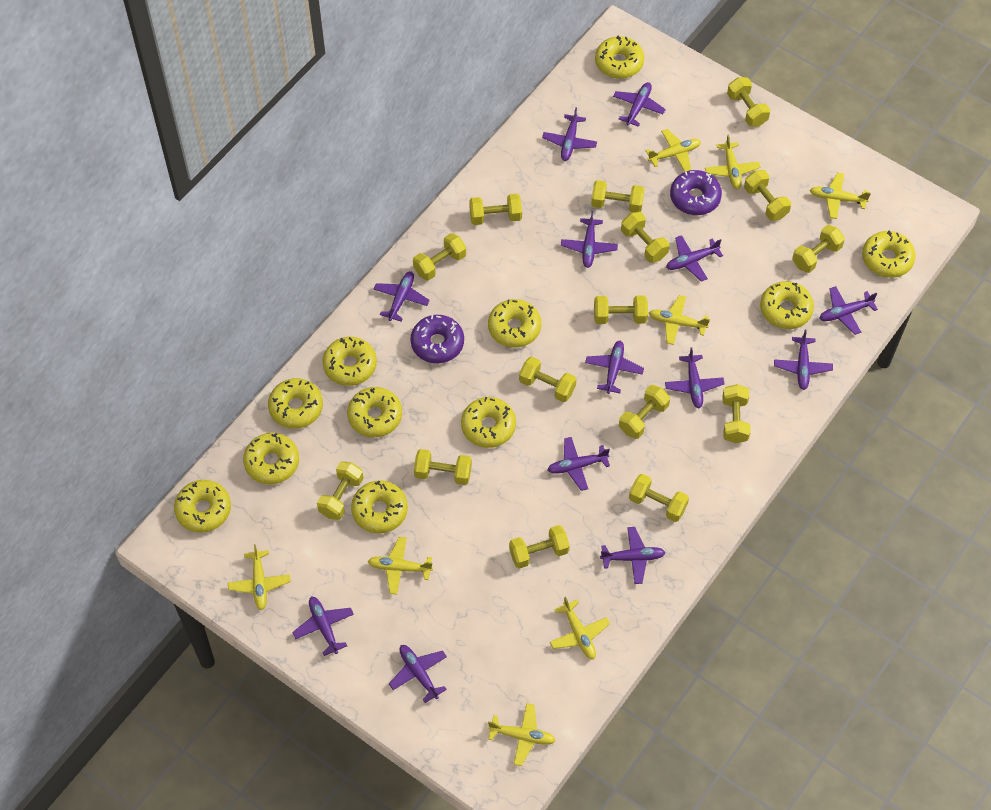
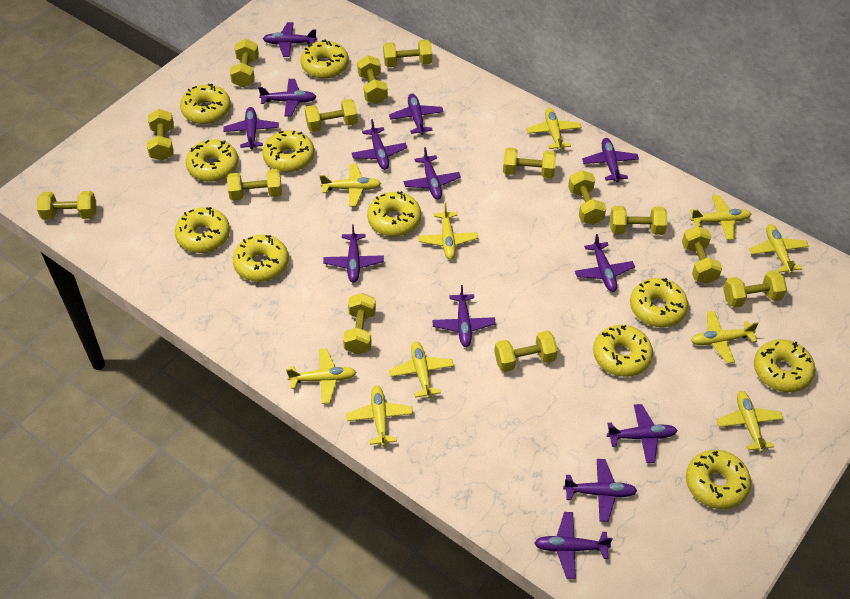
purple donut: 2 -> 0
yellow dumbbell: 15 -> 14
yellow plane: 8 -> 10

